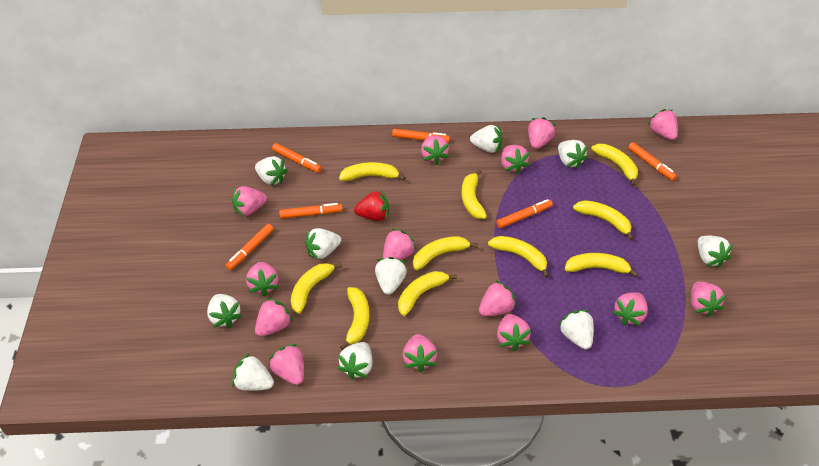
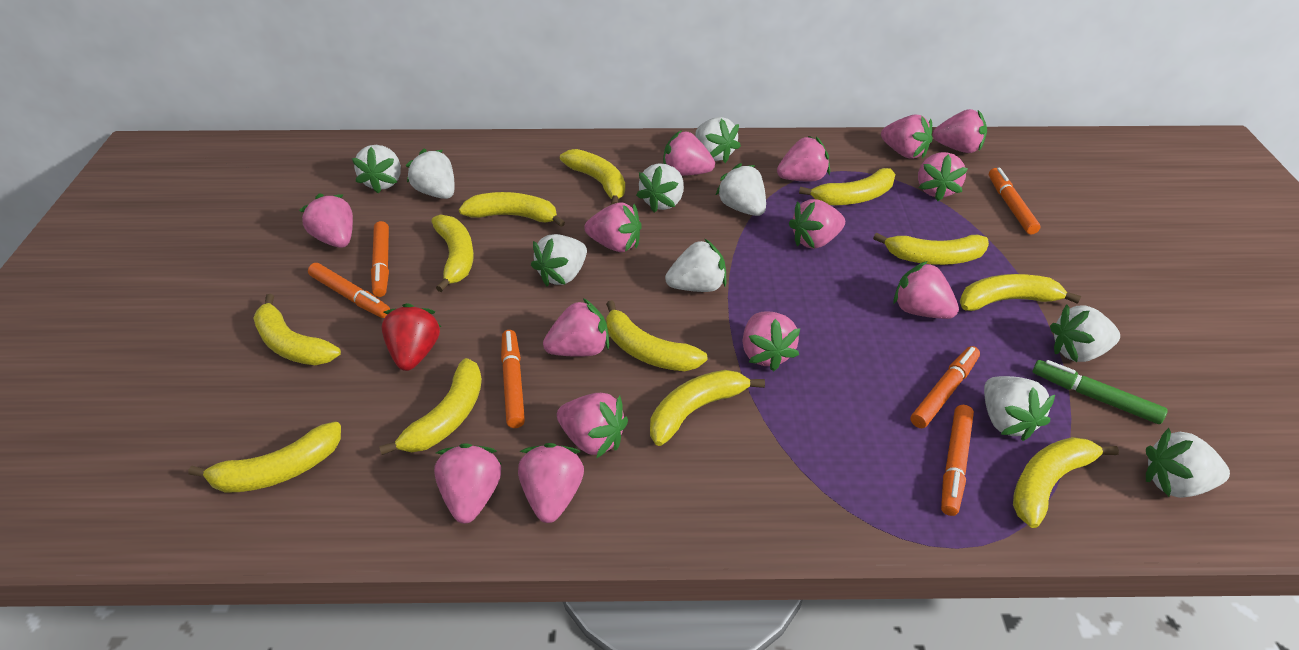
green marker: 0 -> 1
yellow banana: 10 -> 12

